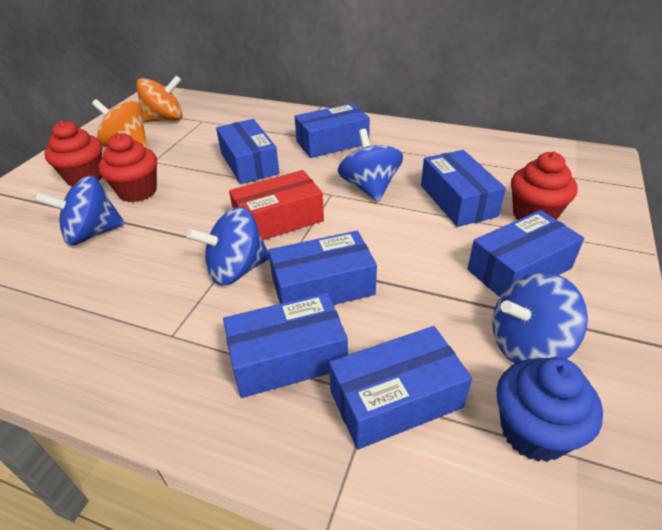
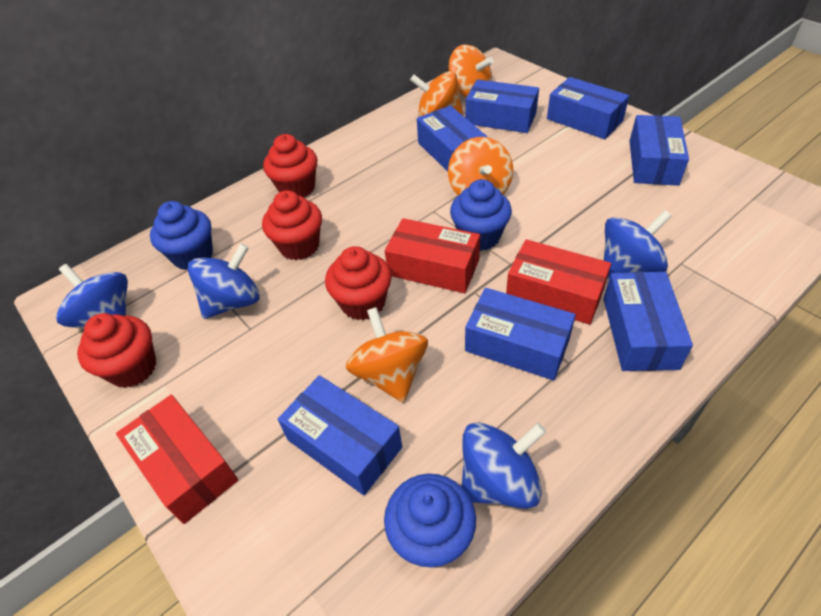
blue cupcake: 1 -> 3
orange spinning top: 2 -> 4
red box: 1 -> 3
red cupcake: 3 -> 4

